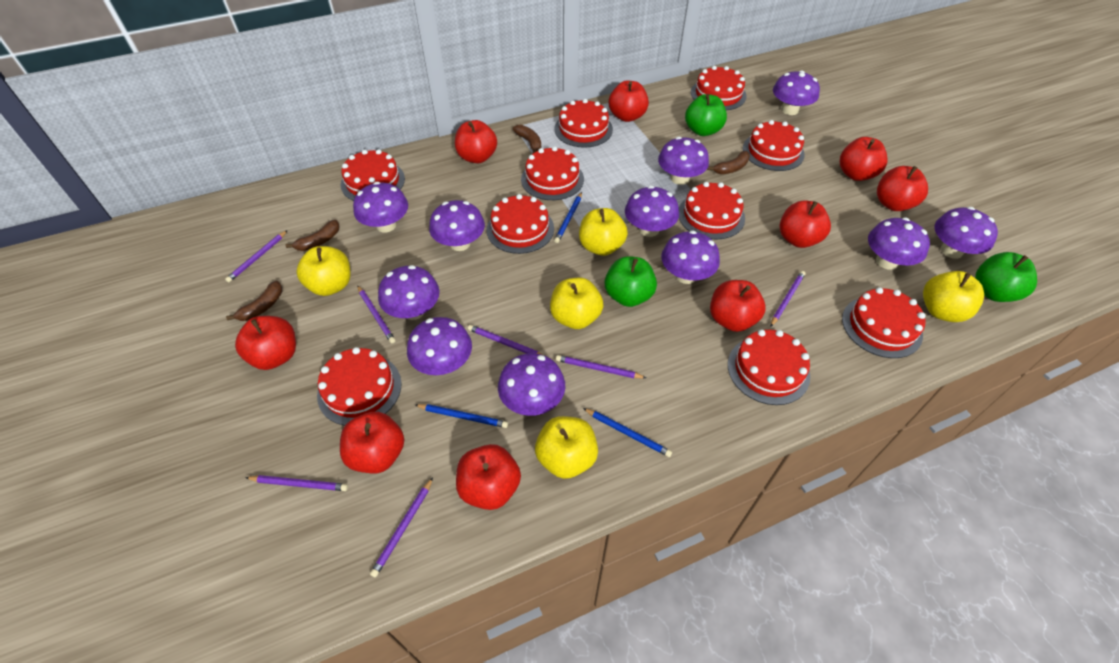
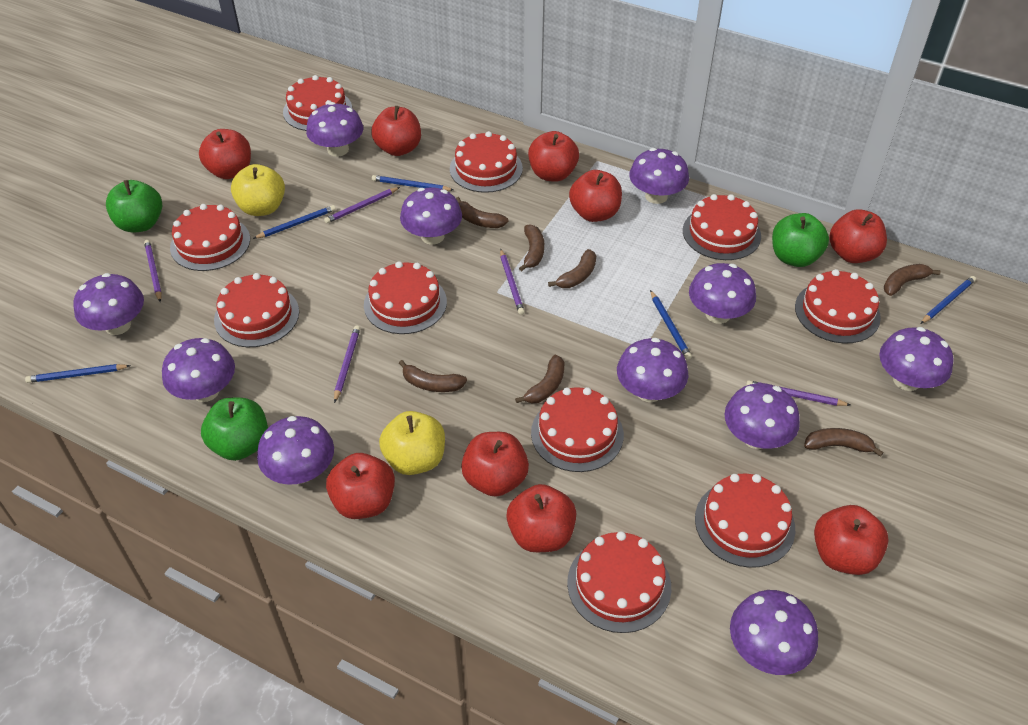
blue pencil: 3 -> 5
brown banana: 4 -> 7
purple pencil: 7 -> 5
yellow apple: 5 -> 2

